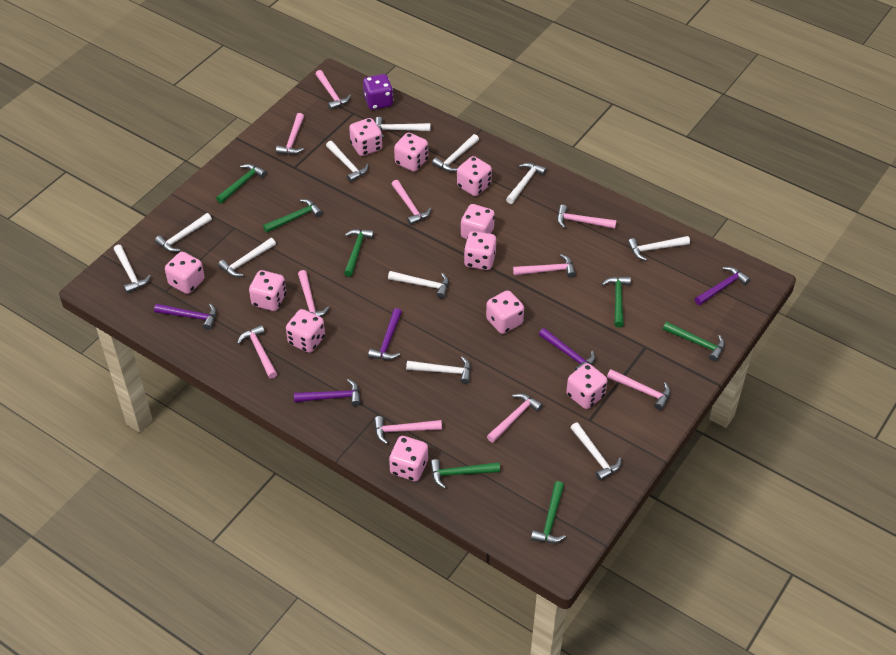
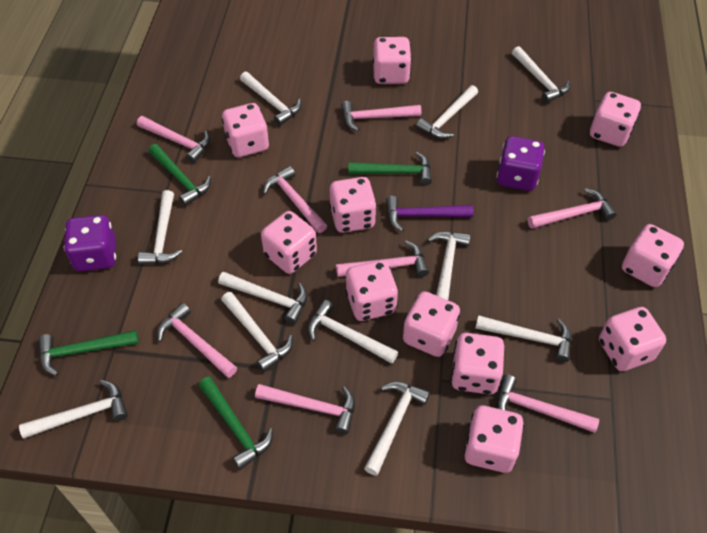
green hammer: 7 -> 4
pink hammer: 10 -> 8
purple dice: 1 -> 2
purple hammer: 5 -> 1

